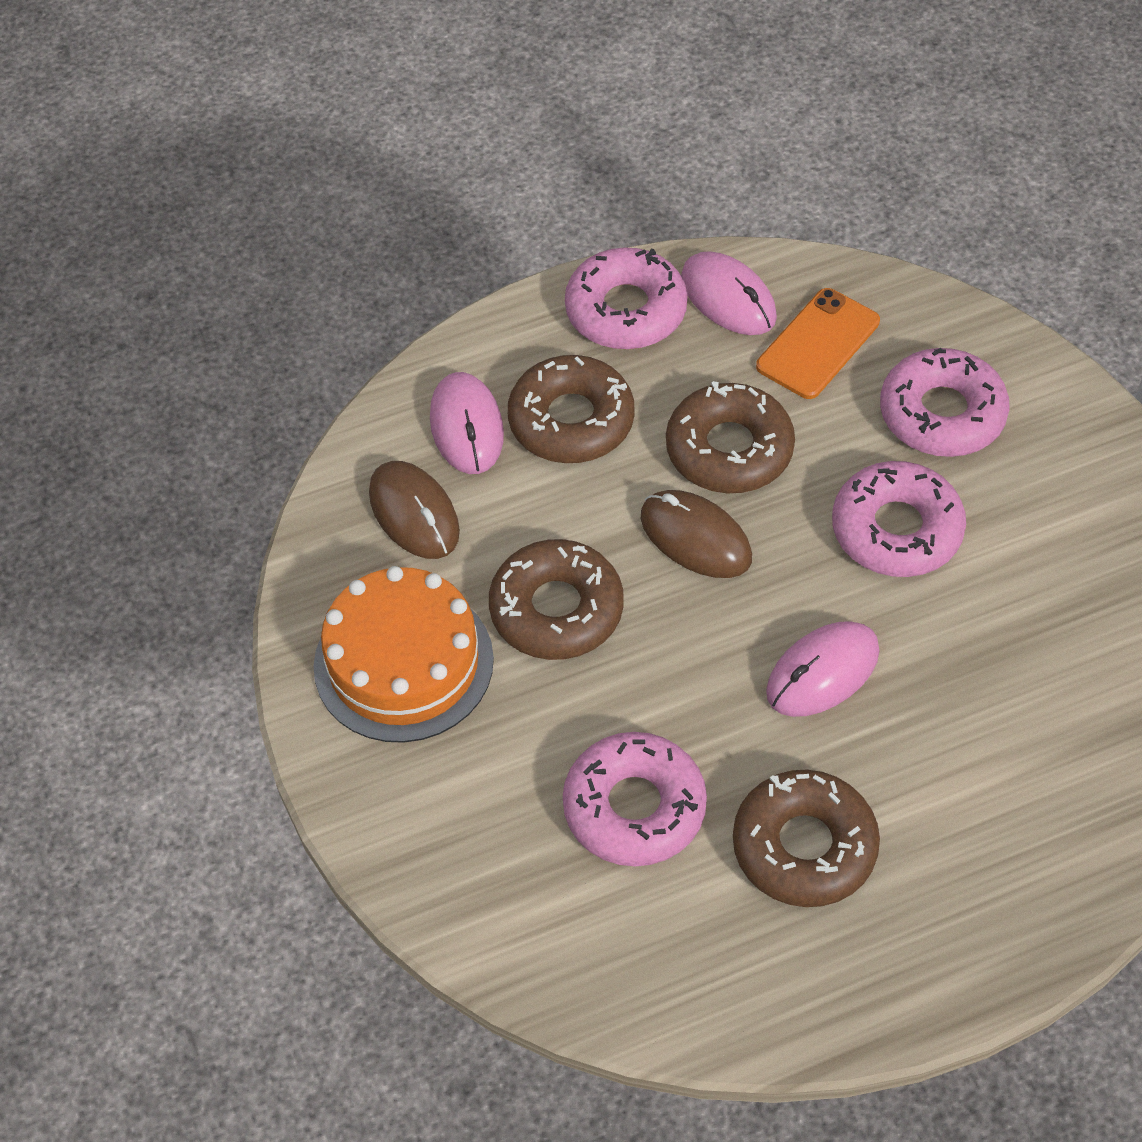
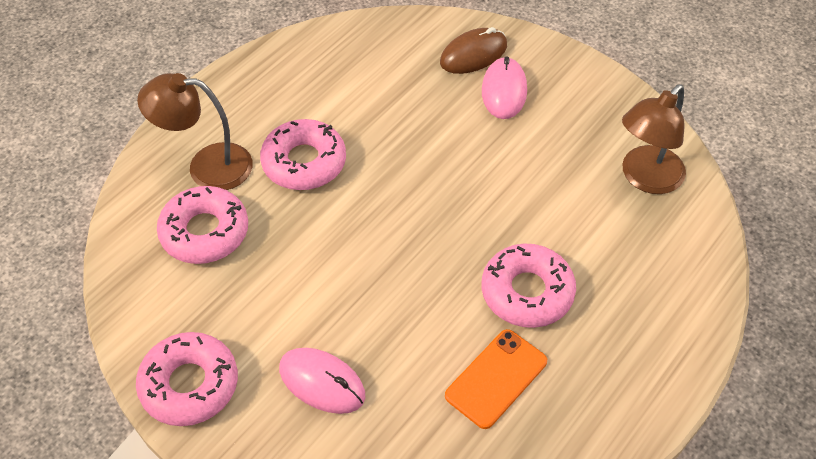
brown donut: 4 -> 0
brown lamp: 0 -> 2
brown mouse: 2 -> 1
orange cake: 1 -> 0
pink mouse: 3 -> 2

